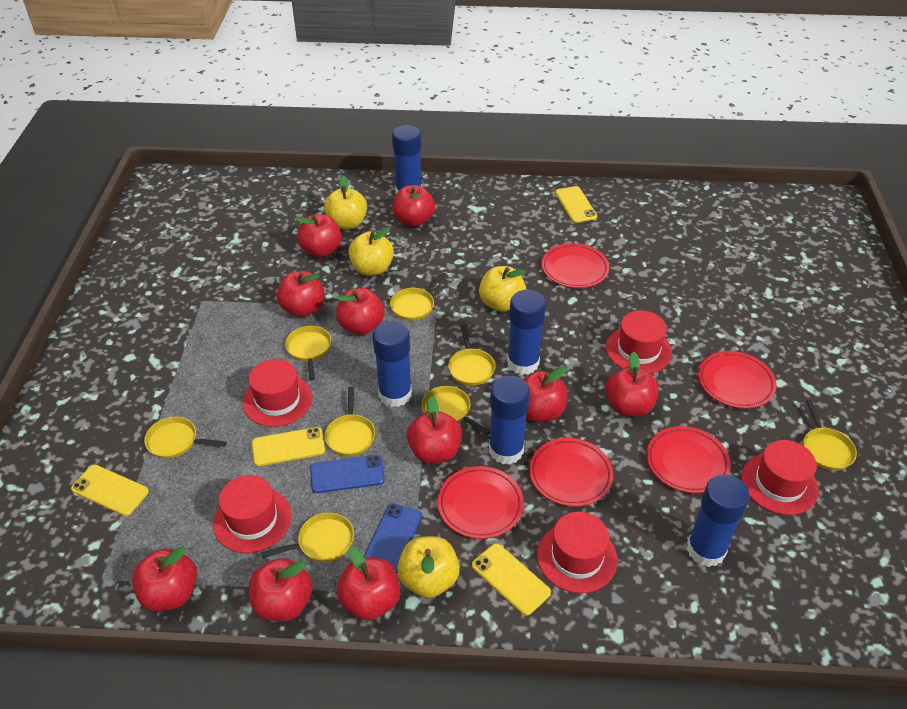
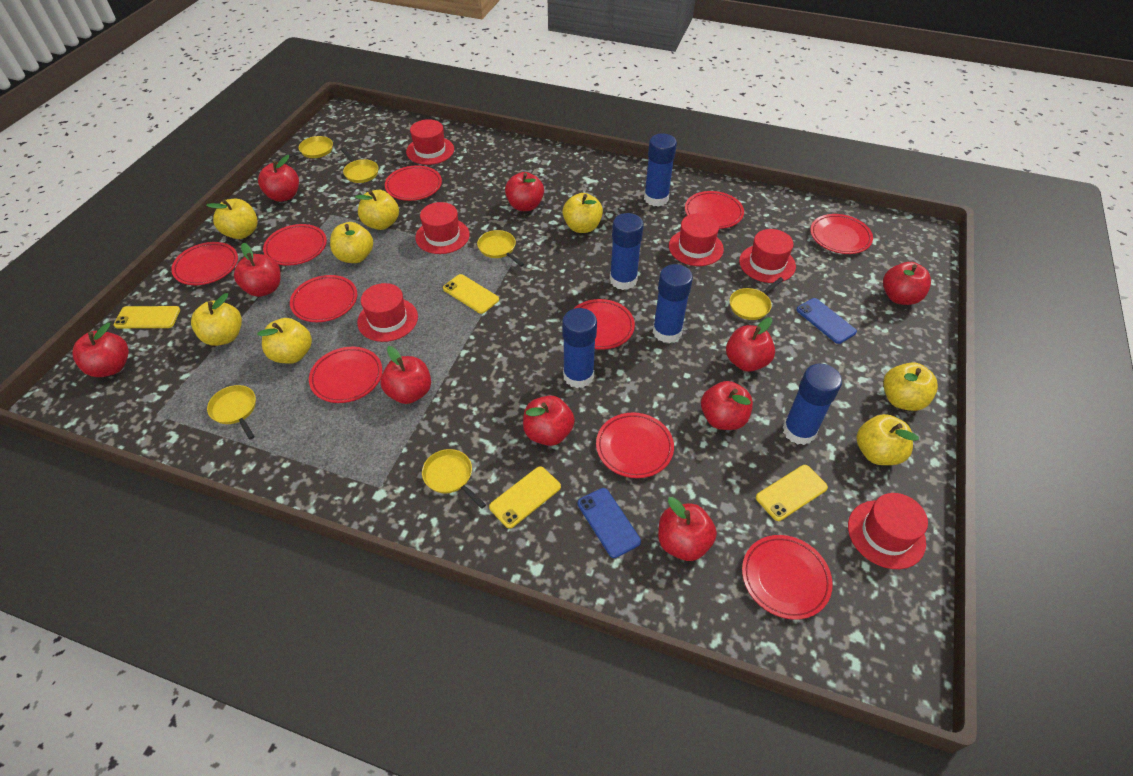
red hat: 5 -> 6
red plate: 5 -> 10
yellow apple: 4 -> 8
yellow pan: 8 -> 6

